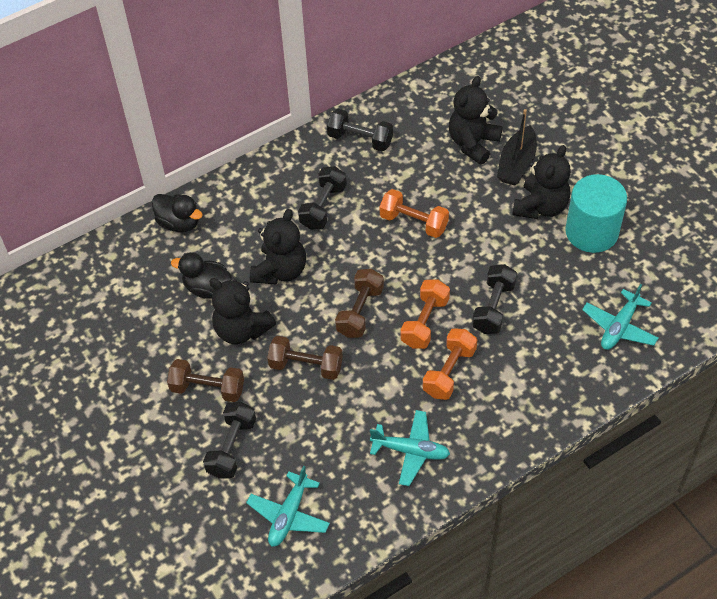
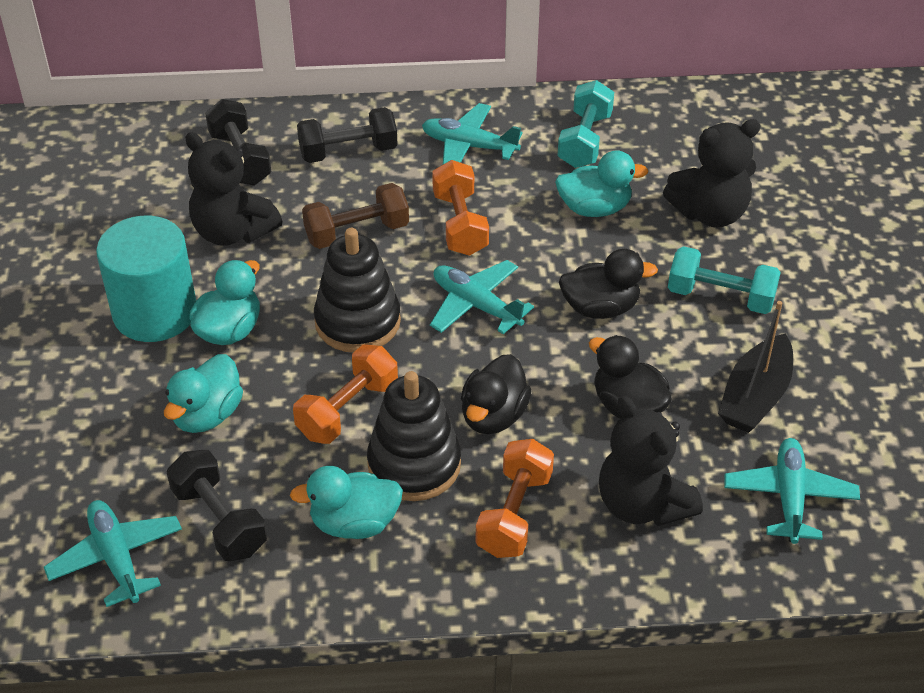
black duck: 2 -> 3
black dumbbell: 4 -> 3
black stacking toy: 0 -> 2
black teddy bear: 4 -> 3
brown dumbbell: 3 -> 1
turquoise duck: 0 -> 4
turquoise dumbbell: 0 -> 2
turquoise plane: 3 -> 4

